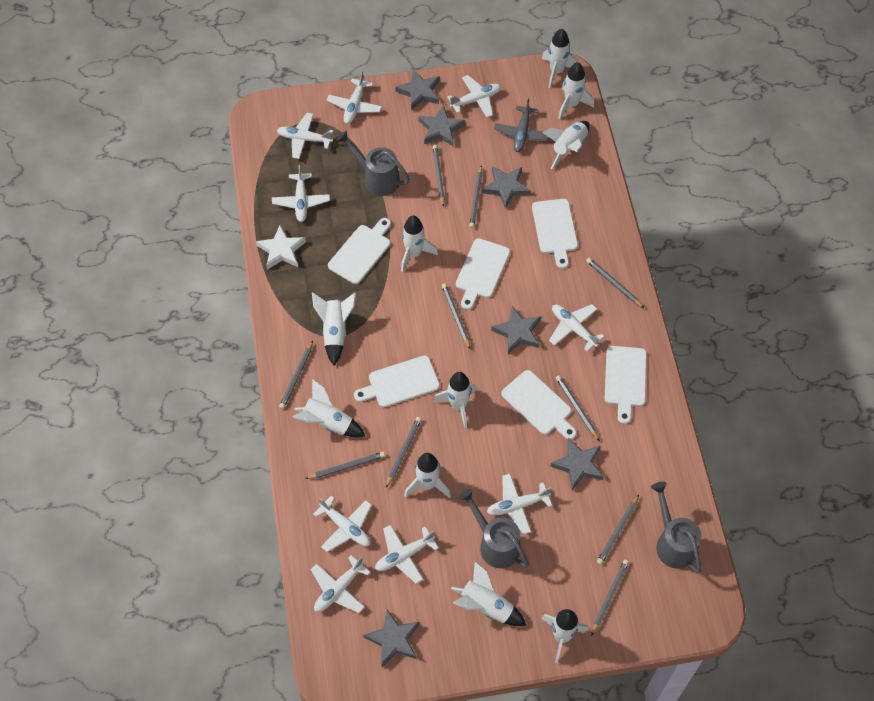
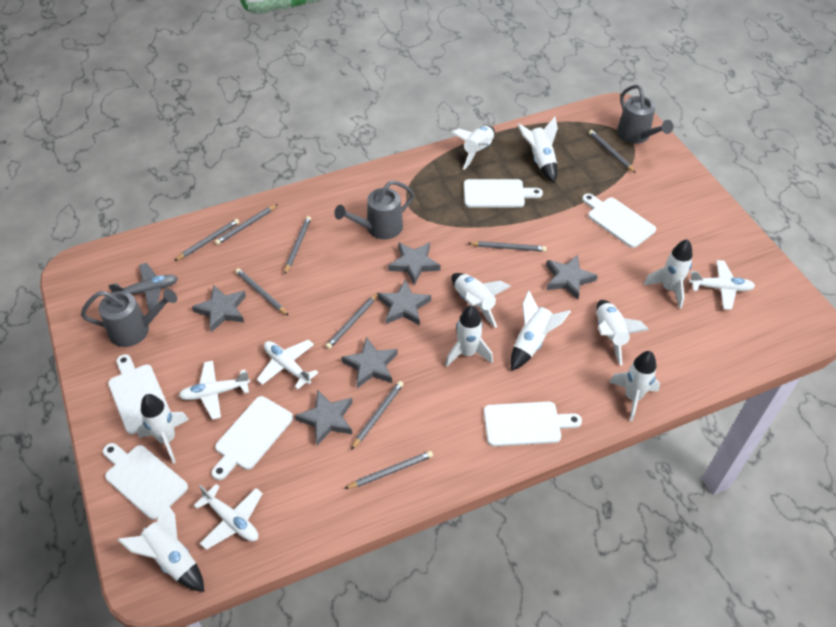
grey pencil: 10 -> 9
white plane: 9 -> 4
white star: 1 -> 0

